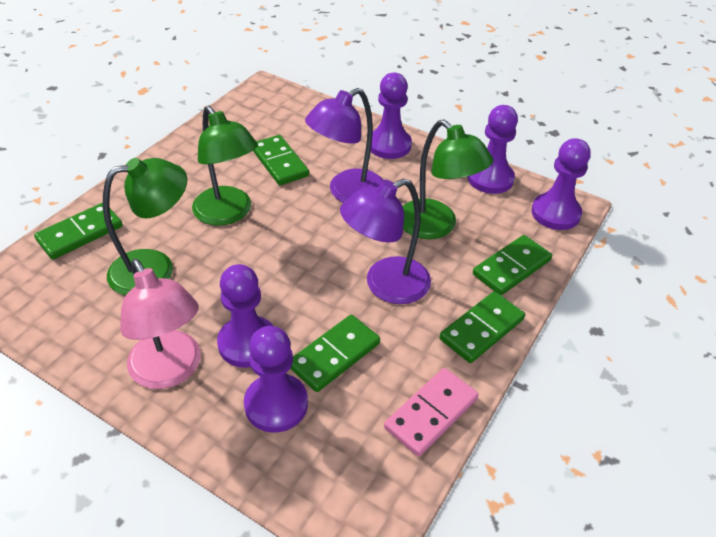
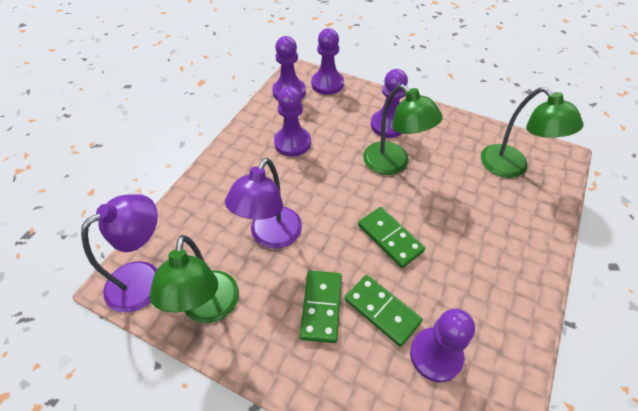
green domino: 5 -> 3
pink domino: 1 -> 0
pink lamp: 1 -> 0

